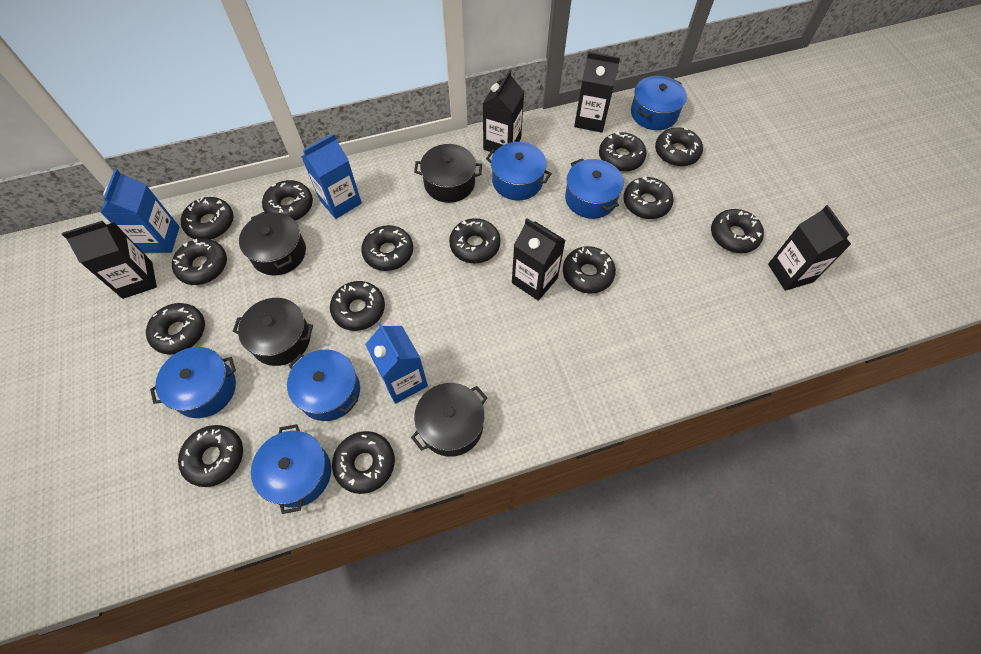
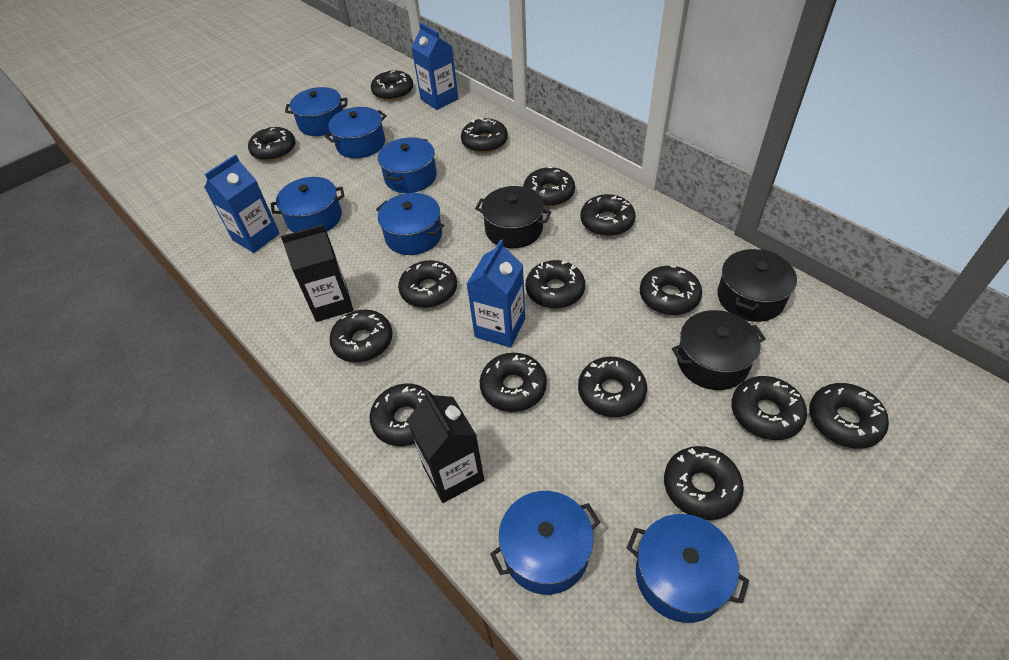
black carton: 5 -> 2
black donut: 14 -> 15
black pot: 4 -> 3
blue pot: 6 -> 7

